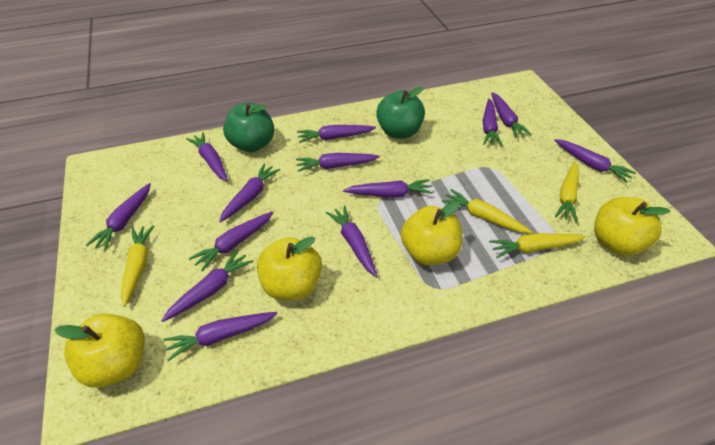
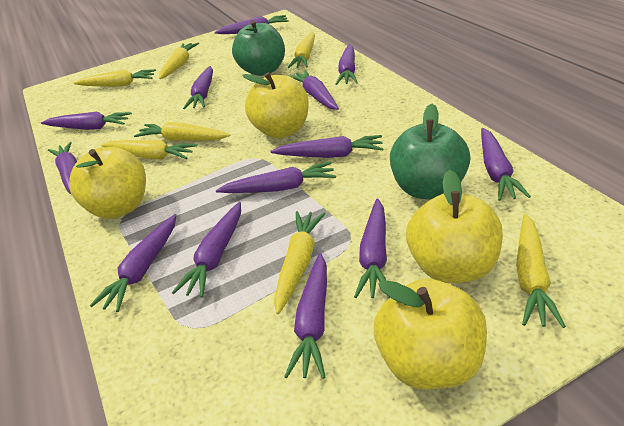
yellow carrot: 4 -> 7

